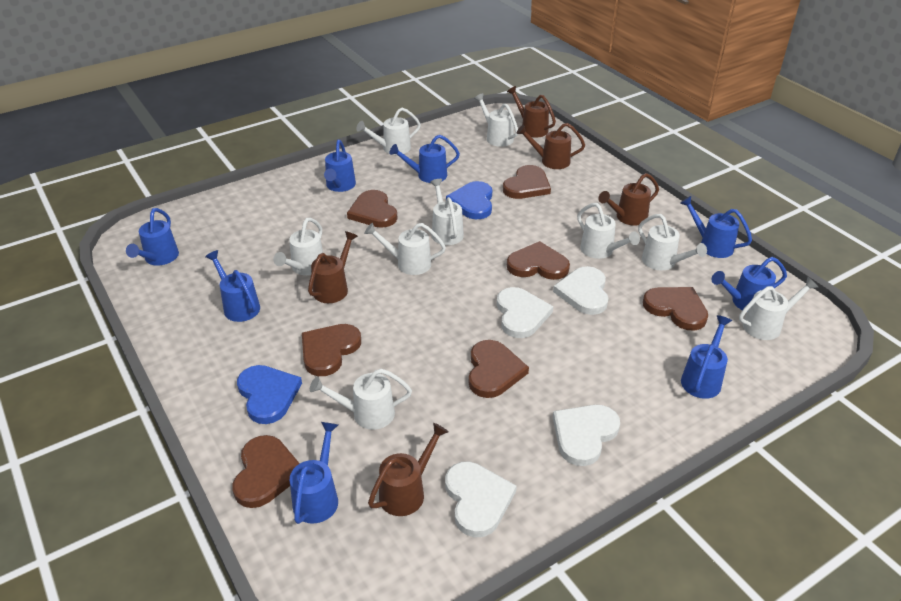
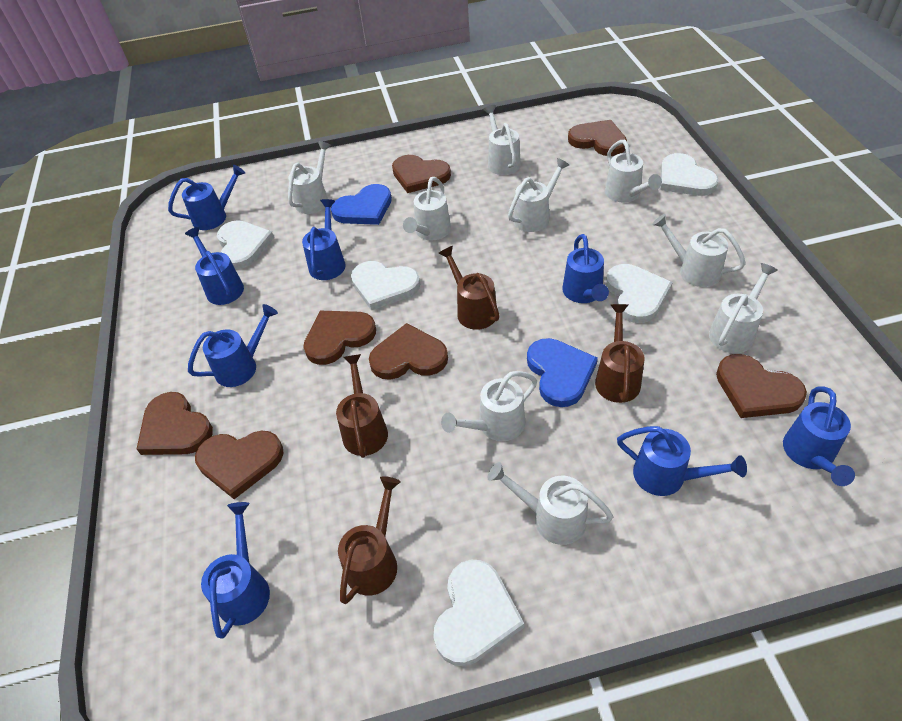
brown watering can: 5 -> 4
white heart: 4 -> 5

